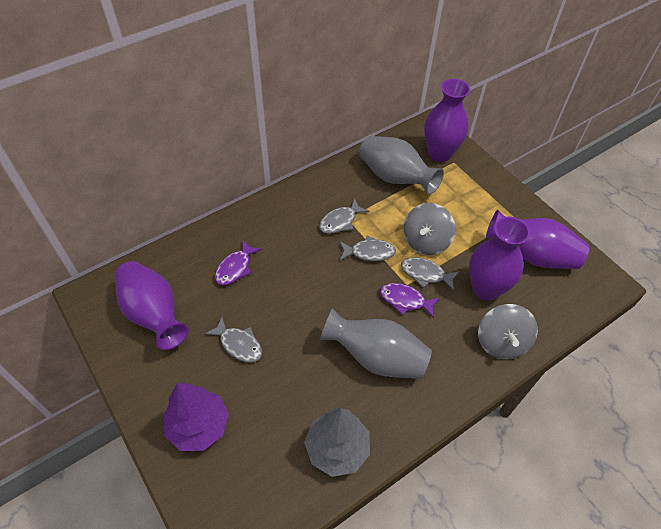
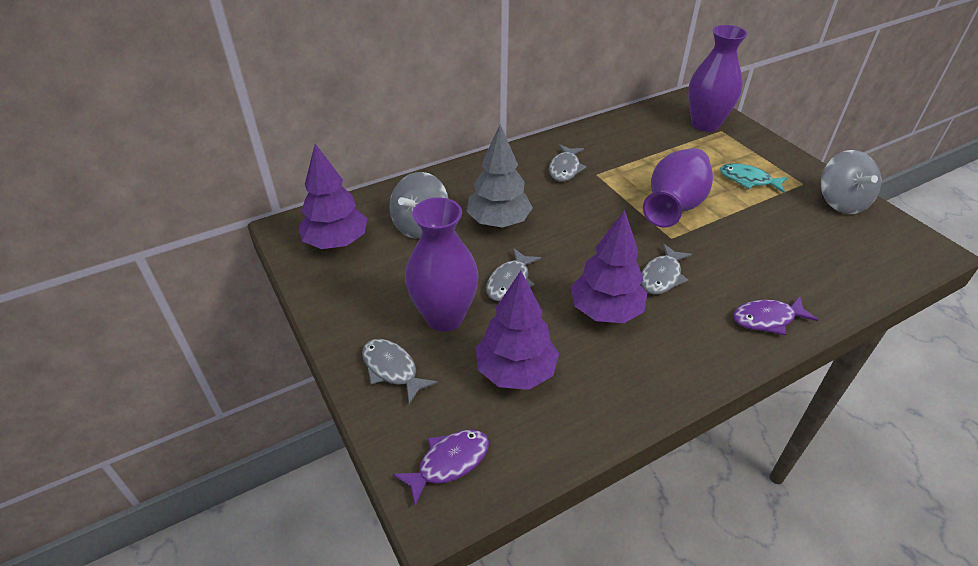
grey vase: 2 -> 0
purple tree: 1 -> 3
purple vase: 4 -> 3
turquoise fish: 0 -> 1

